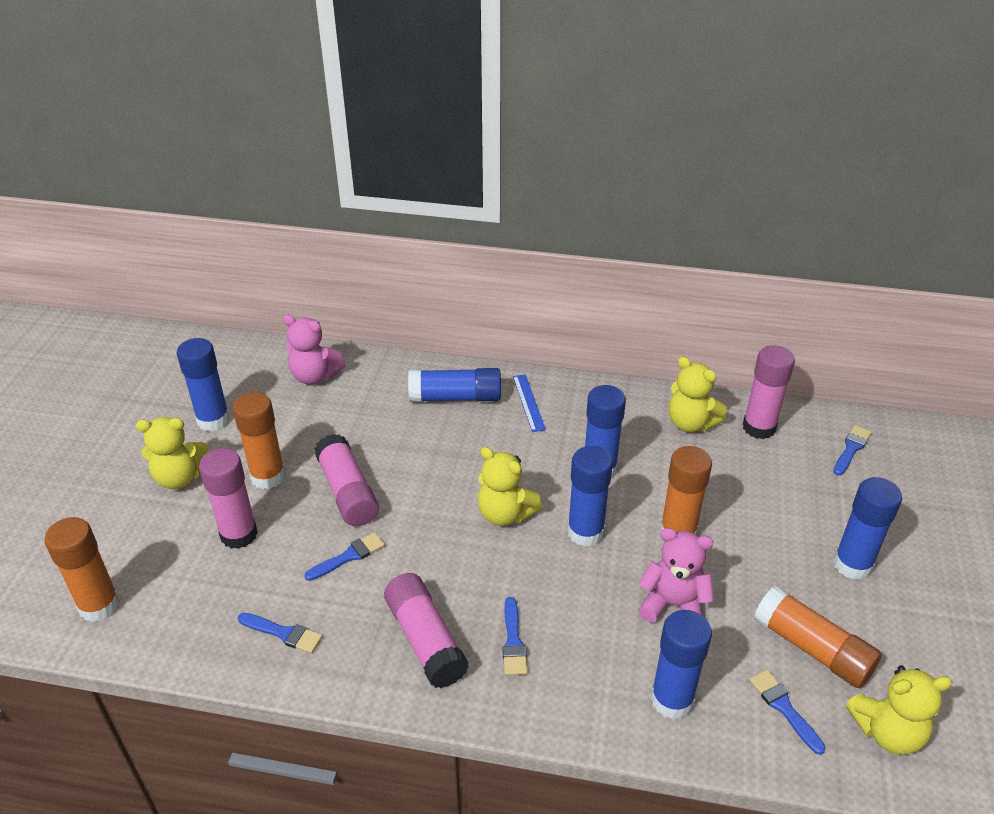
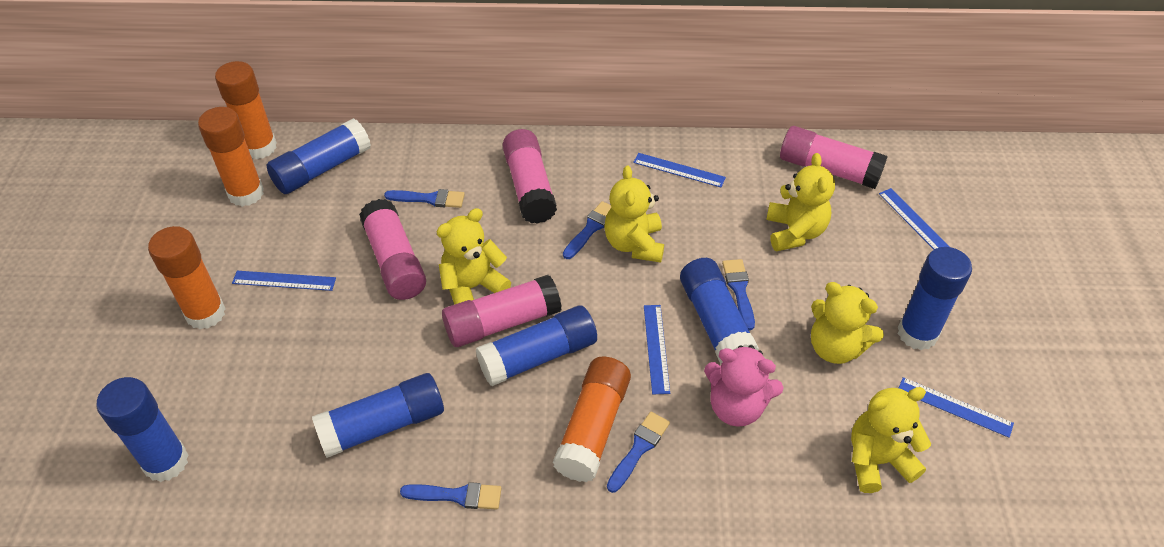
blue ruler: 1 -> 5
pink teddy bear: 2 -> 1
yellow teddy bear: 4 -> 5

